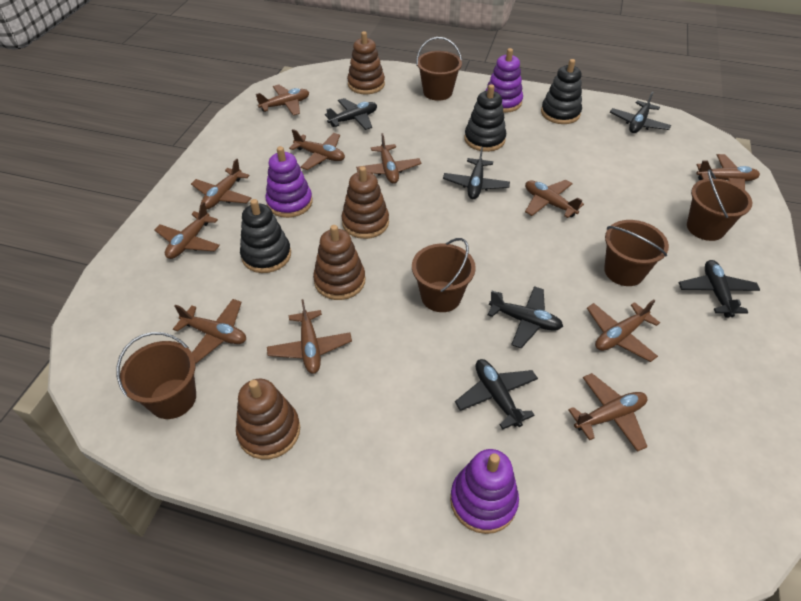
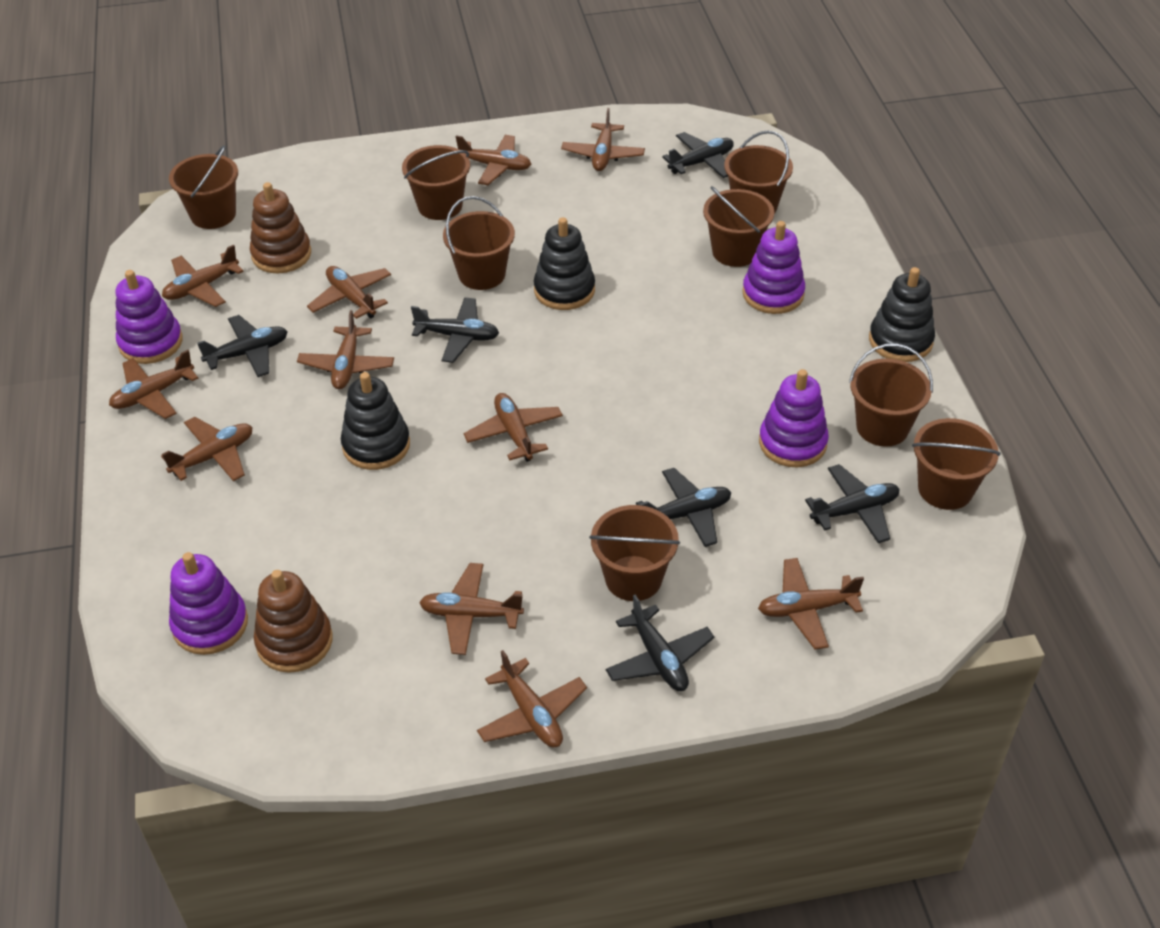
brown bucket: 5 -> 8
brown stacking toy: 4 -> 2
purple stacking toy: 3 -> 4

